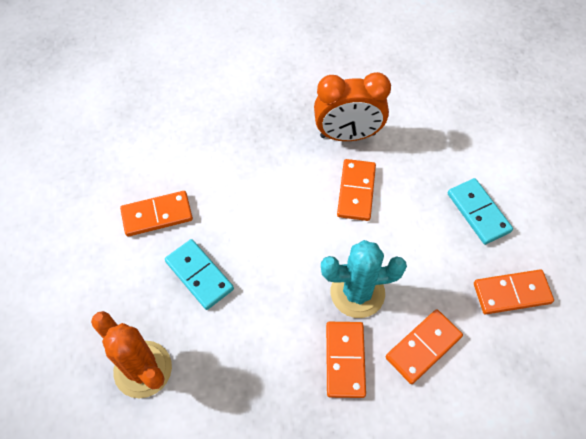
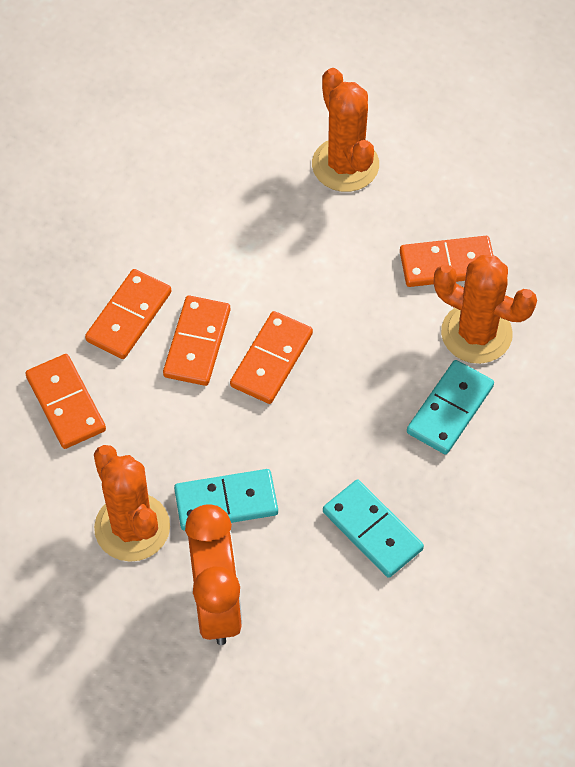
orange cactus: 1 -> 3
turquoise cactus: 1 -> 0
turquoise domino: 2 -> 3

